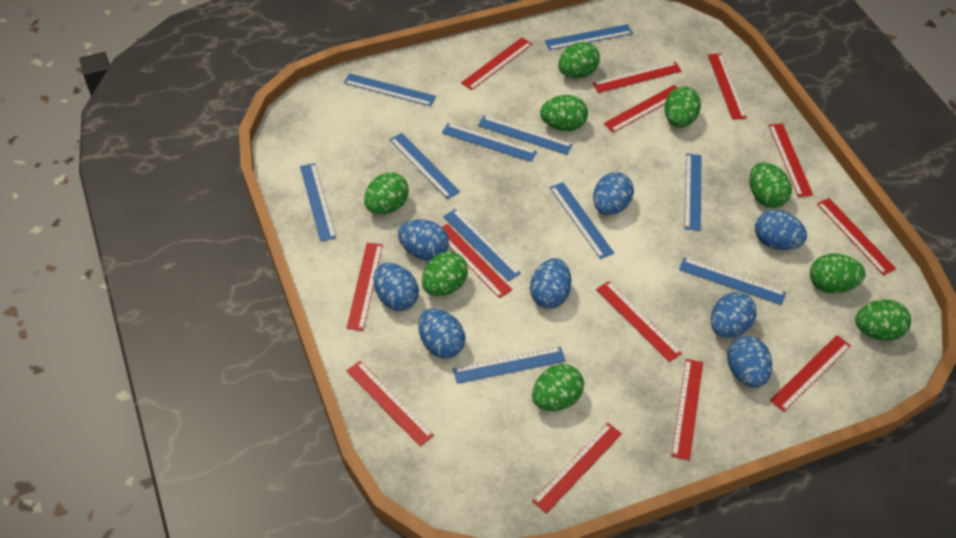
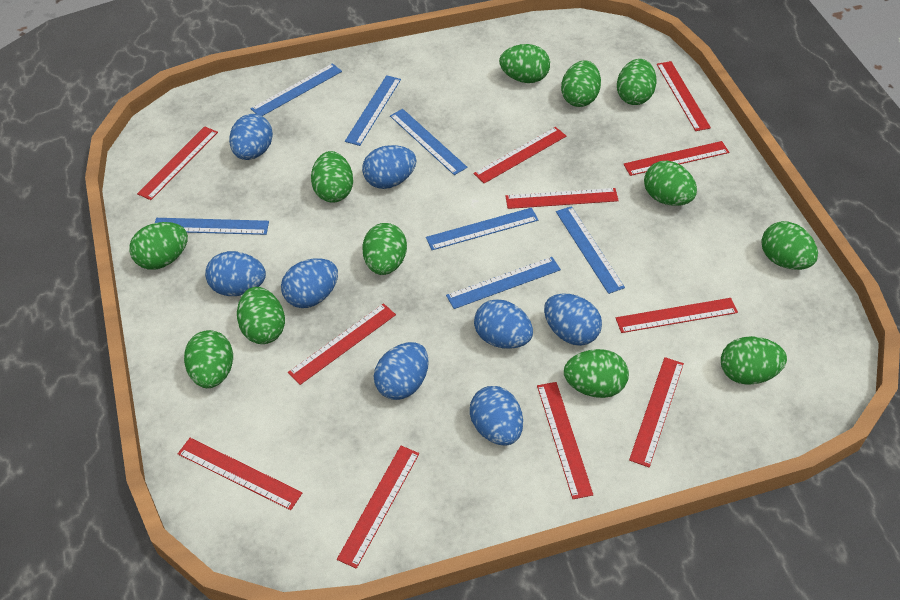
blue ruler: 11 -> 7
green egg: 9 -> 12
red ruler: 13 -> 11

